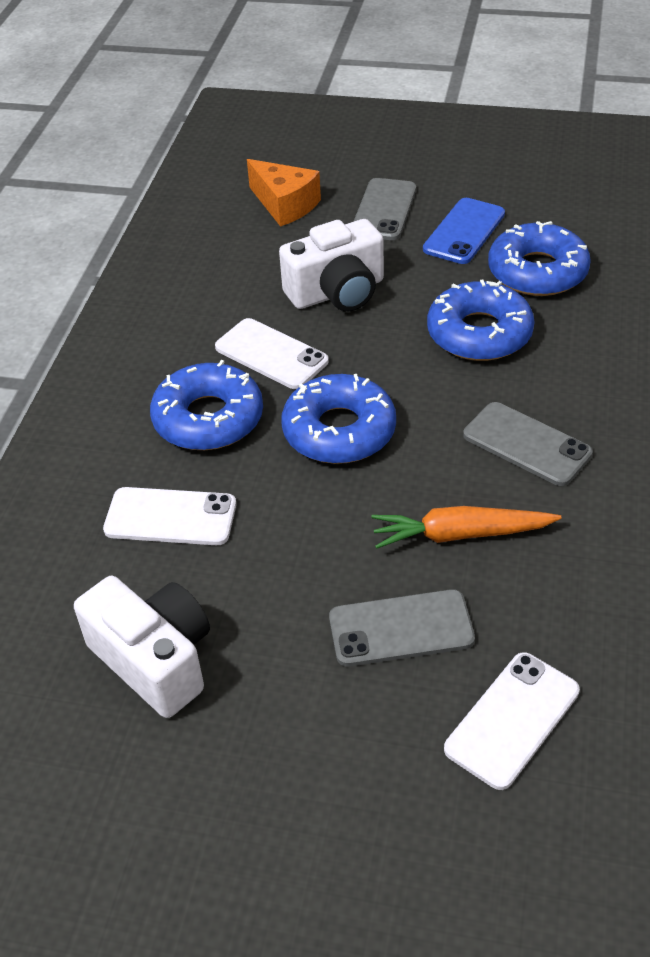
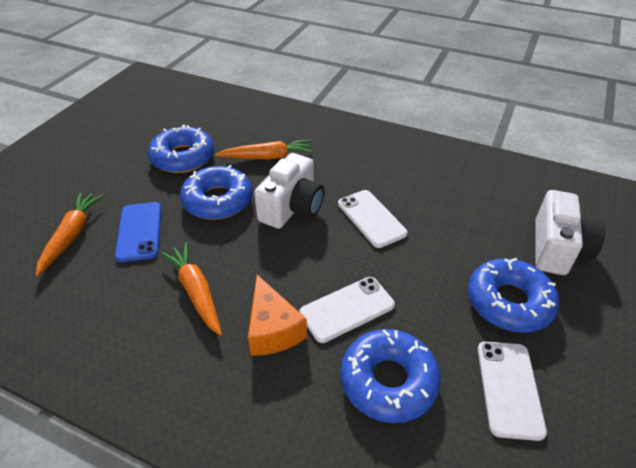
grey phone: 3 -> 0
orange carrot: 1 -> 3

